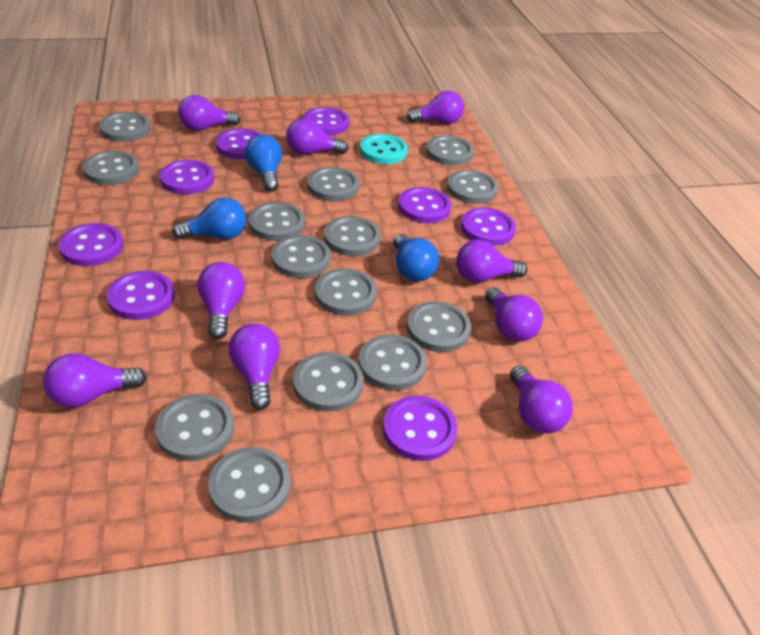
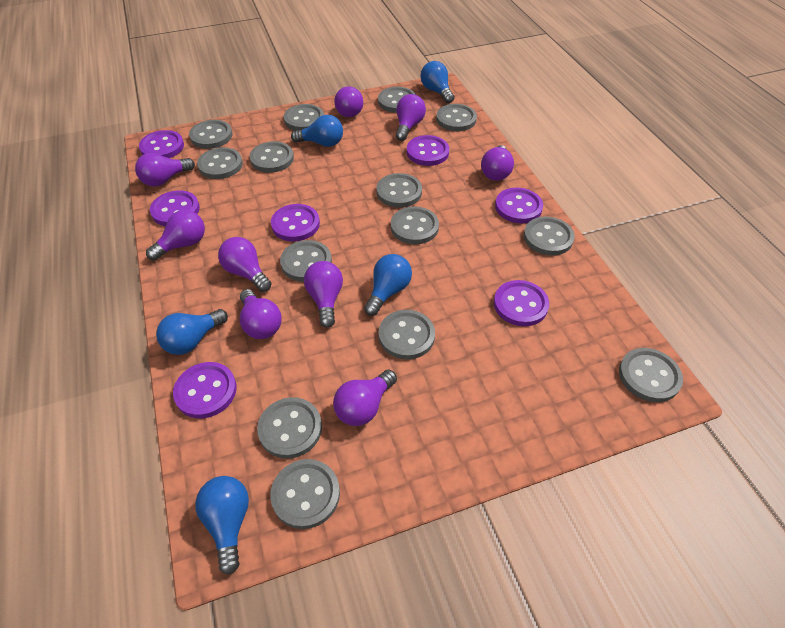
blue light bulb: 3 -> 5
purple button: 8 -> 7
turquoise button: 1 -> 0

